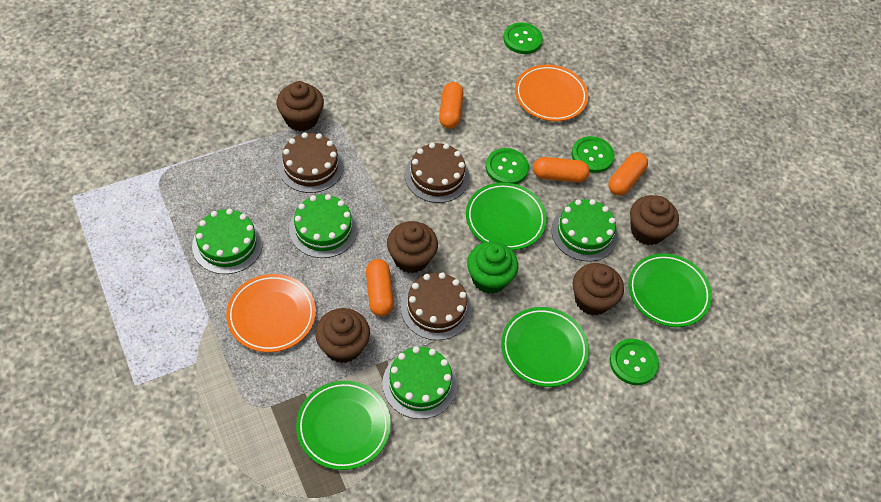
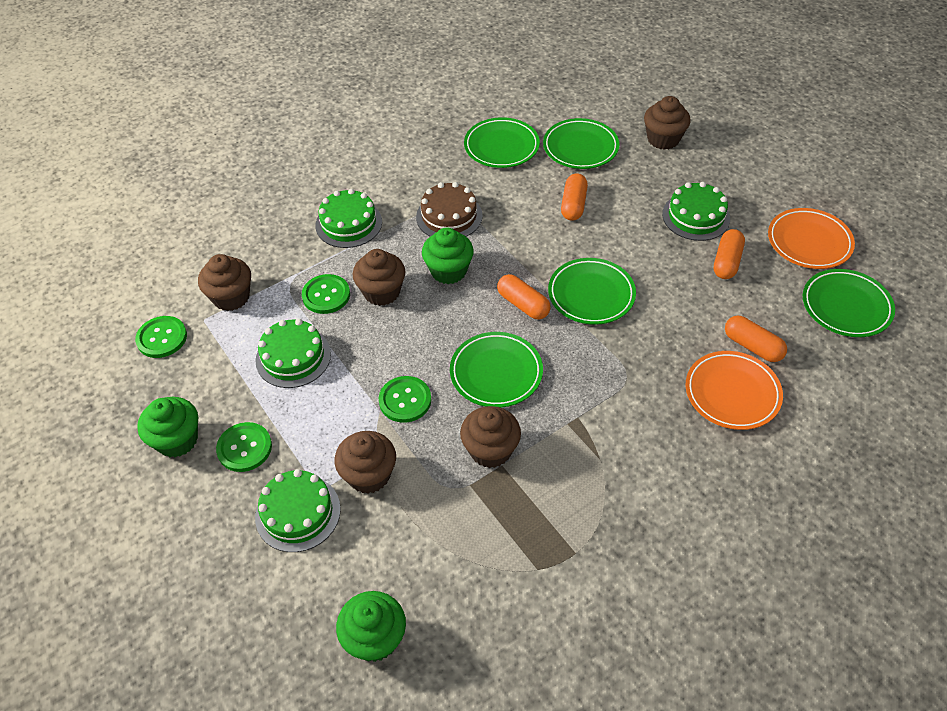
brown cake: 3 -> 1
green cupcake: 1 -> 3
green plate: 4 -> 5

